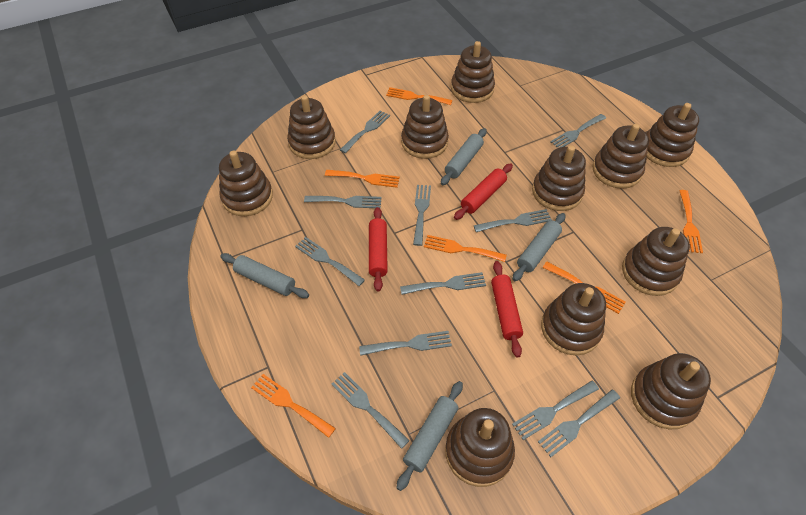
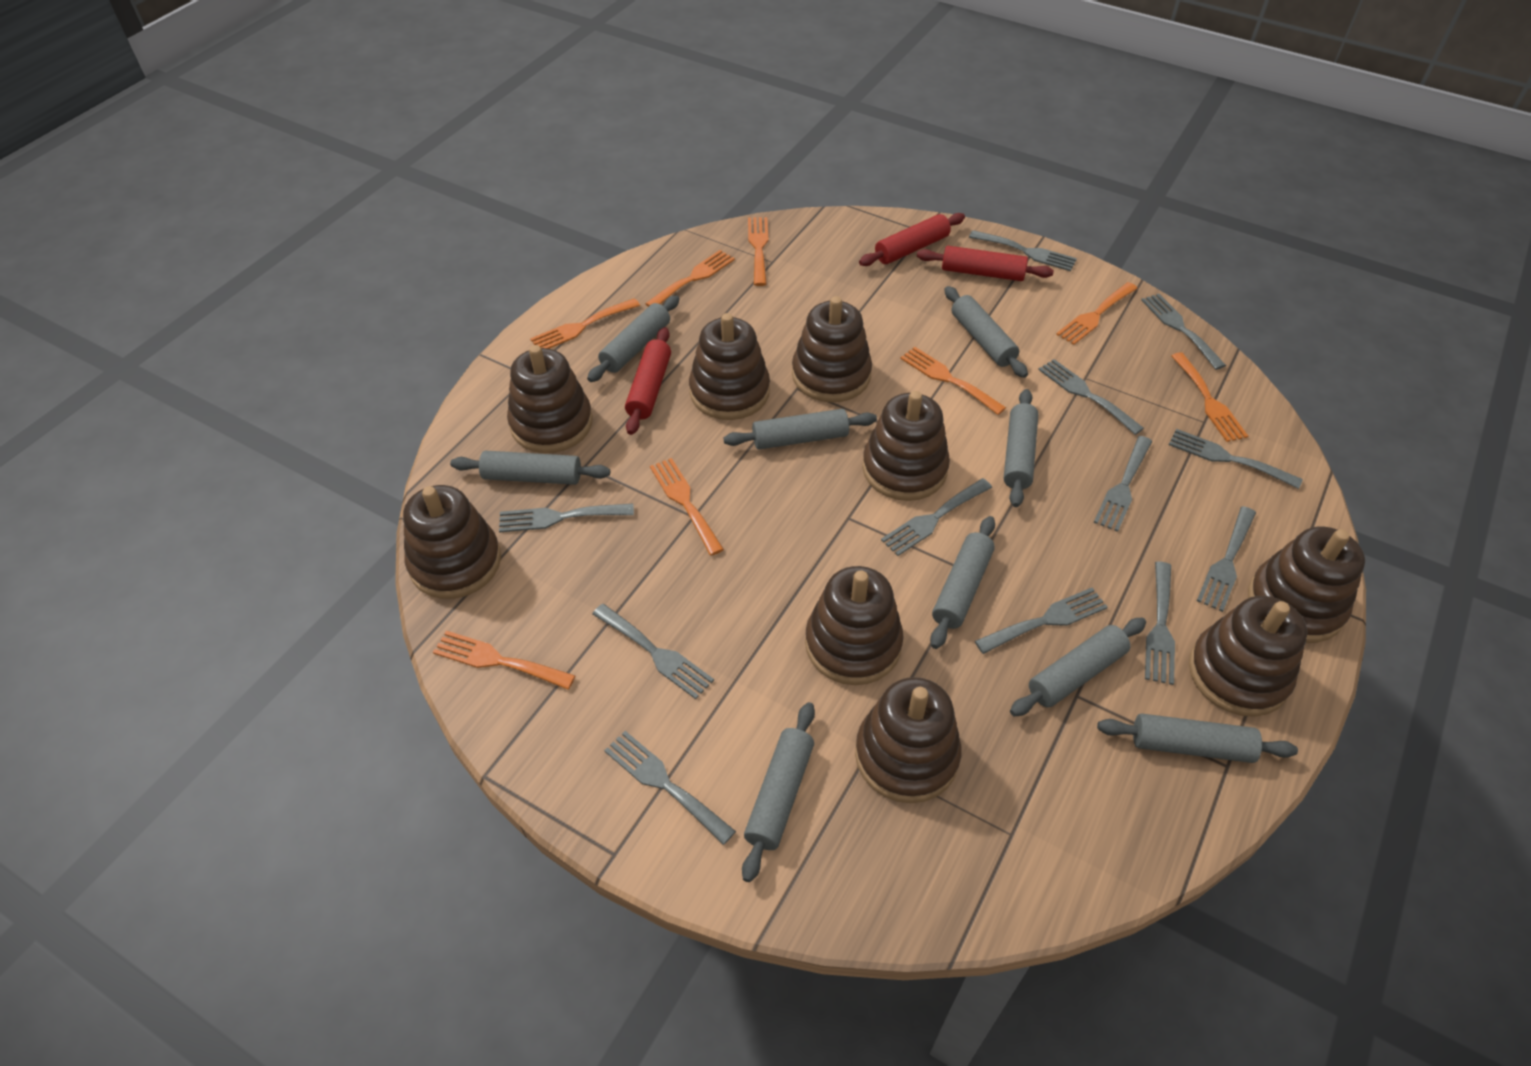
brown stacking toy: 11 -> 9
grey fork: 11 -> 12
grey rolling pin: 4 -> 9
orange fork: 6 -> 8

